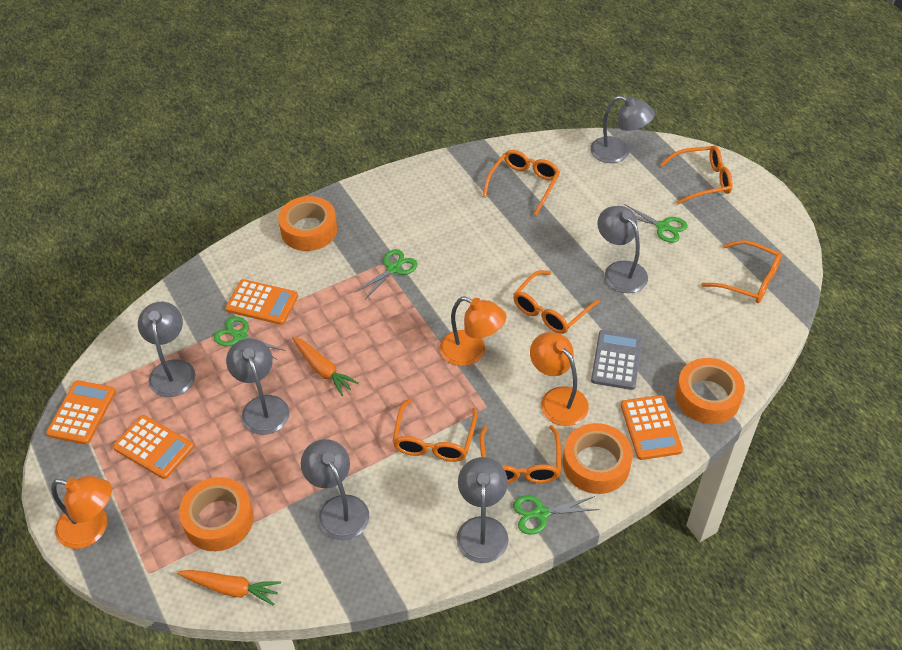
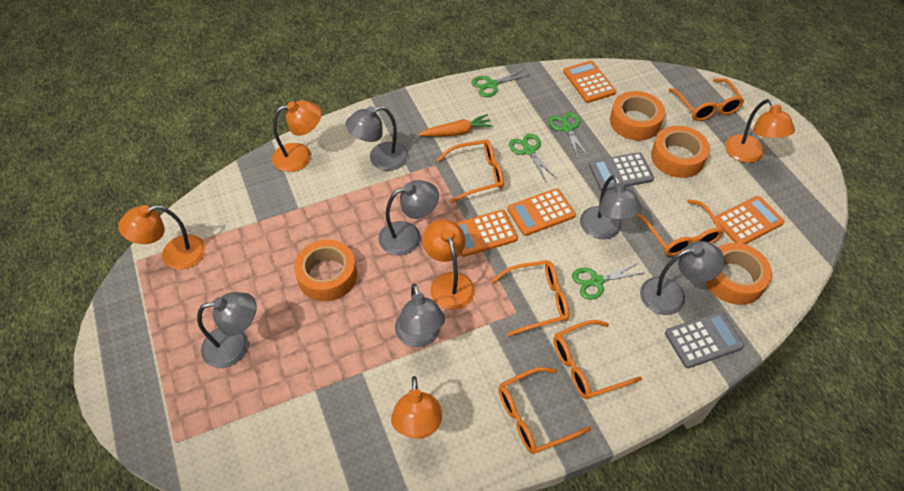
grey calculator: 1 -> 2
orange carrot: 2 -> 1
orange lamp: 3 -> 5

